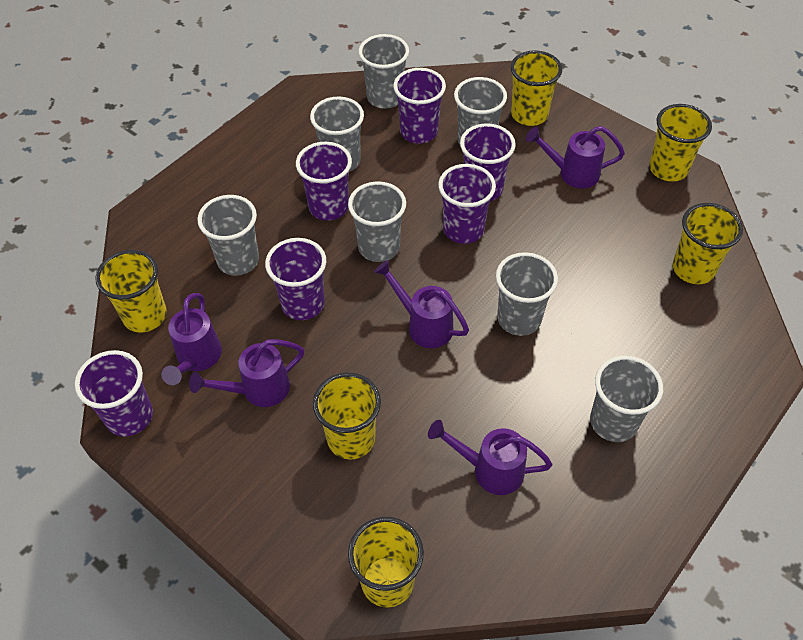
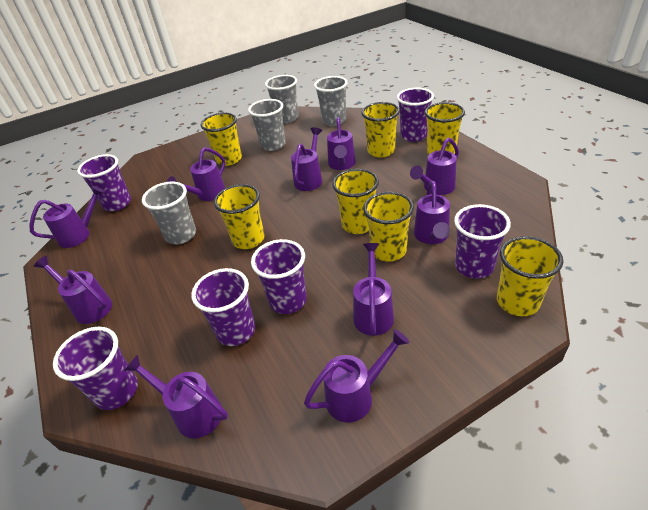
grey cup: 7 -> 4
purple watering can: 5 -> 10
yellow cup: 6 -> 7

